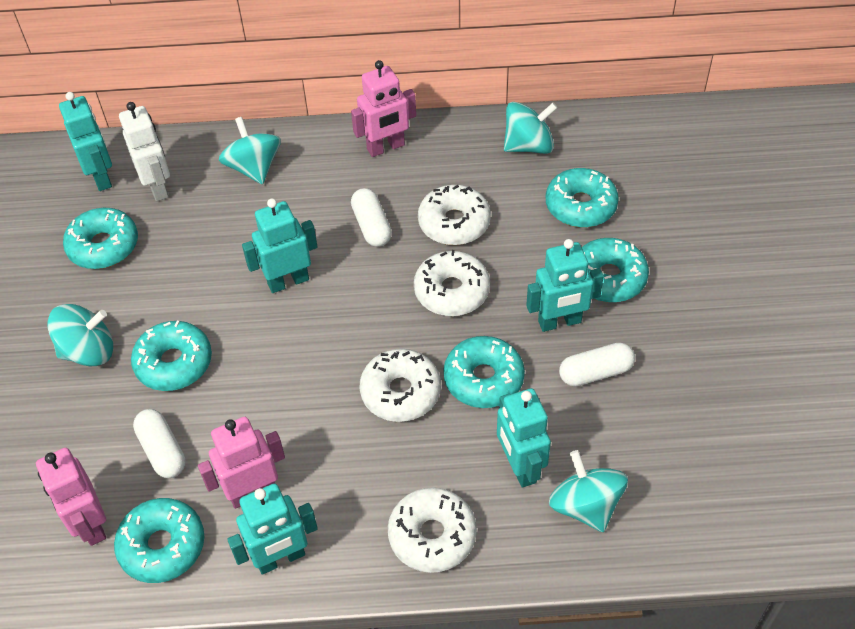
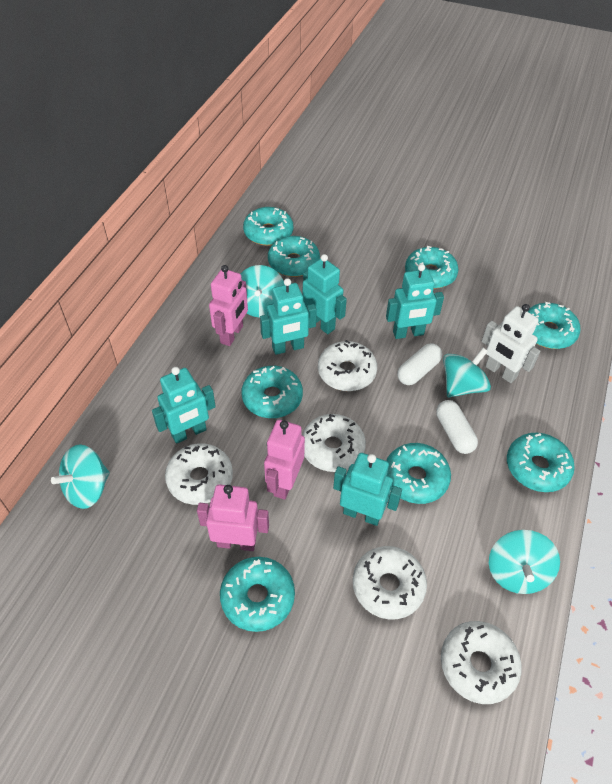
turquoise donut: 6 -> 8
white capsule: 3 -> 2
white donut: 4 -> 5

